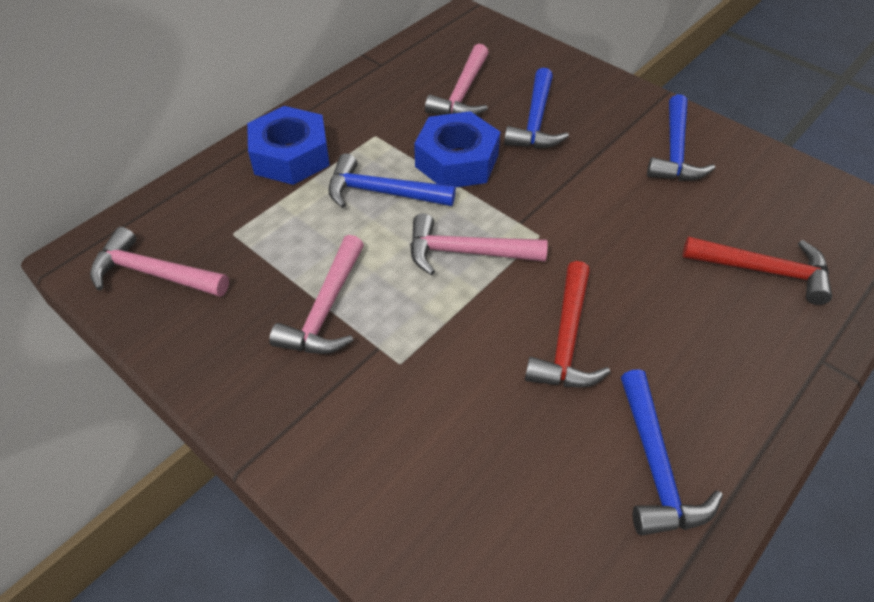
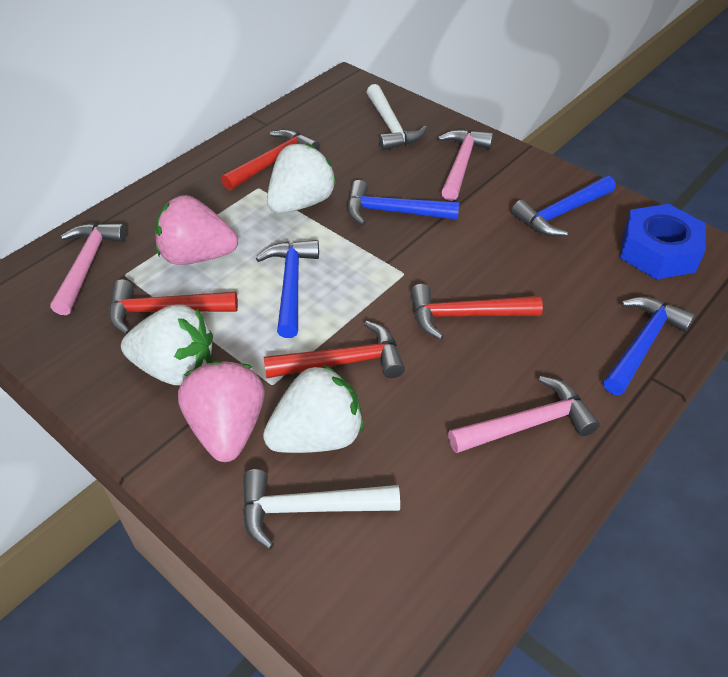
blue nut: 2 -> 1
pink hammer: 4 -> 3
pink strawberry: 0 -> 2
red hammer: 2 -> 4
white hammer: 0 -> 2
white strawberry: 0 -> 3

